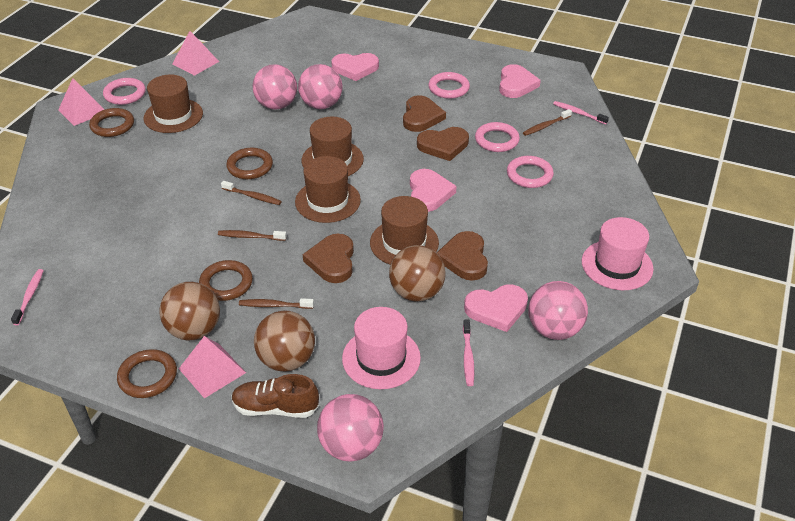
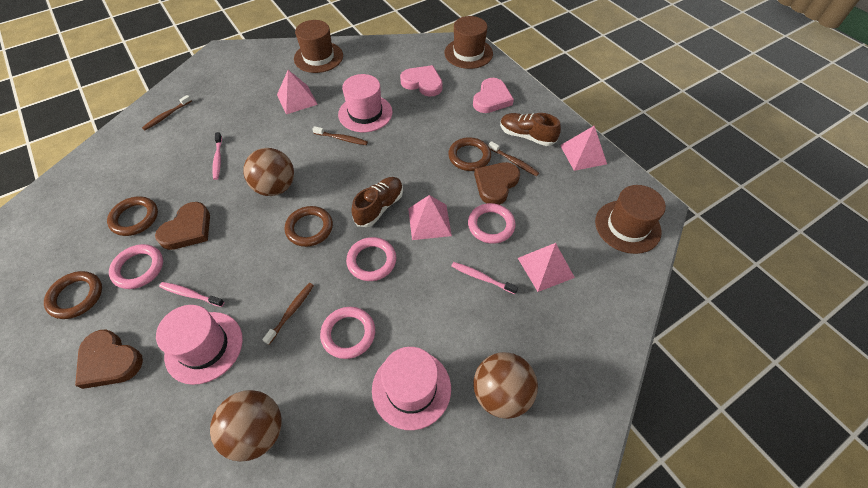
brown hat: 4 -> 3
brown heart: 4 -> 3
brown shoe: 1 -> 2
pink ball: 4 -> 0
pink hat: 2 -> 3
pink heart: 4 -> 2
pink pyramid: 3 -> 4

